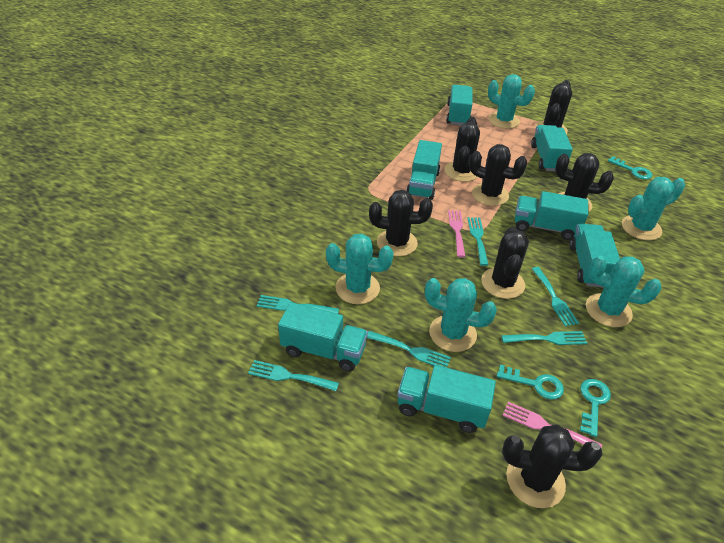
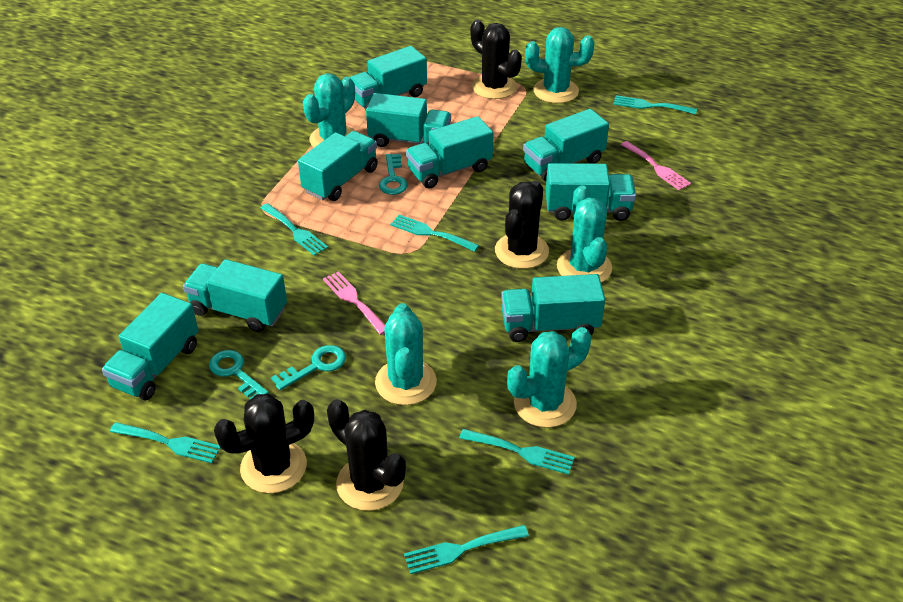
black cactus: 7 -> 4
turquoise truck: 7 -> 9

